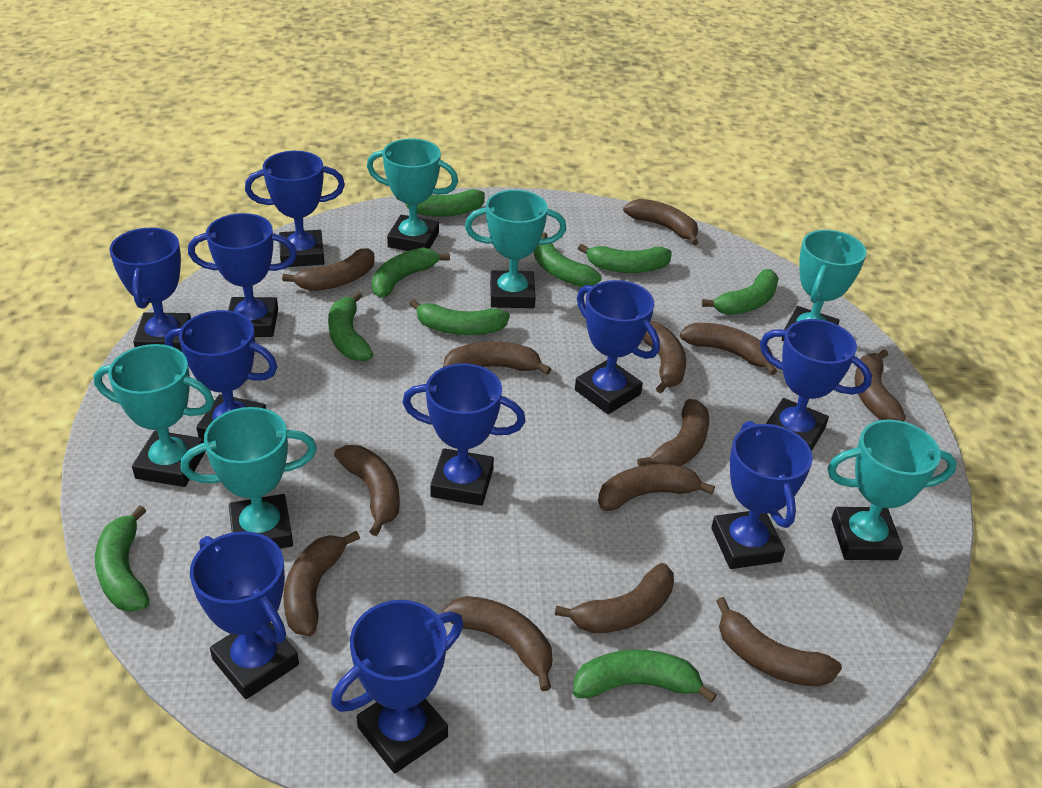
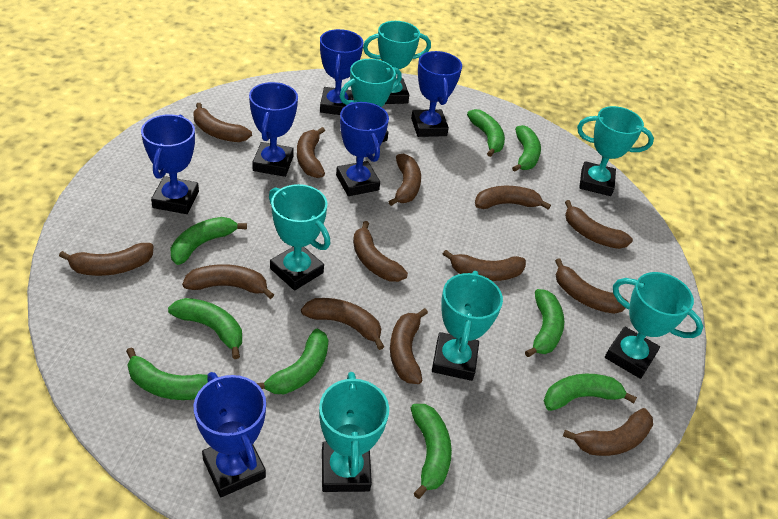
blue trophy: 10 -> 6
turquoise trophy: 6 -> 7

